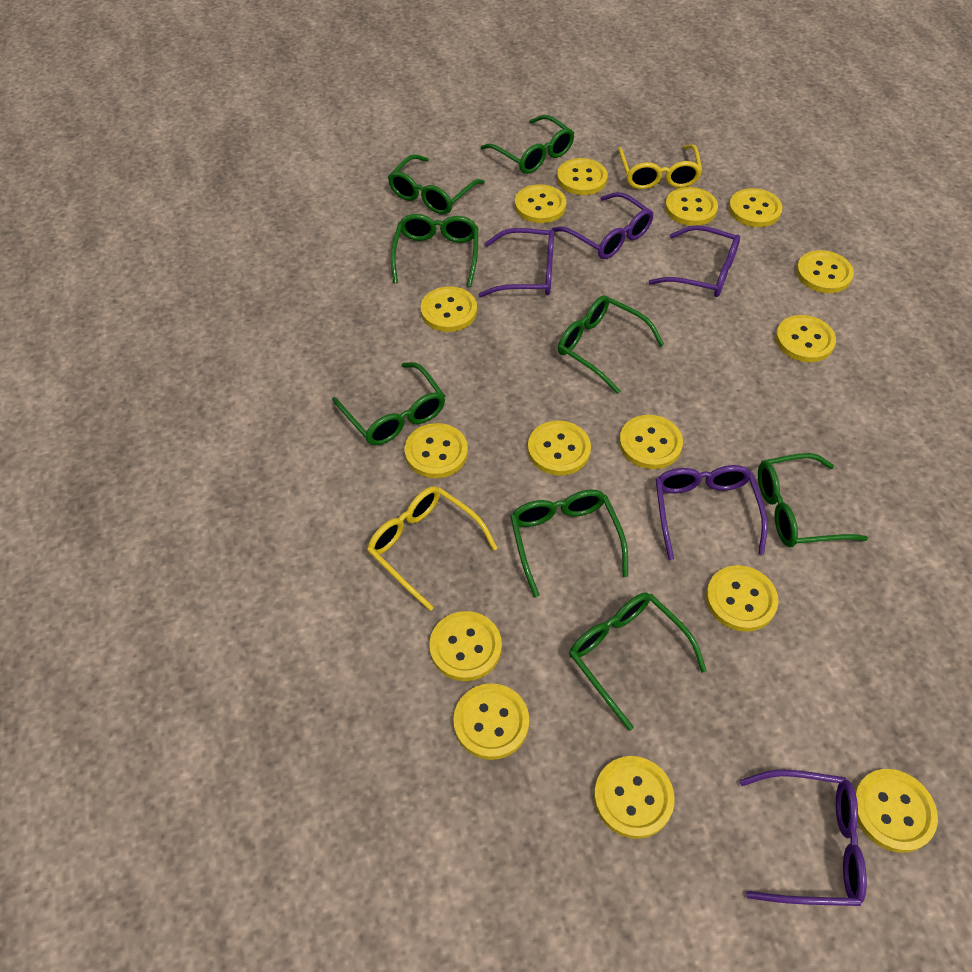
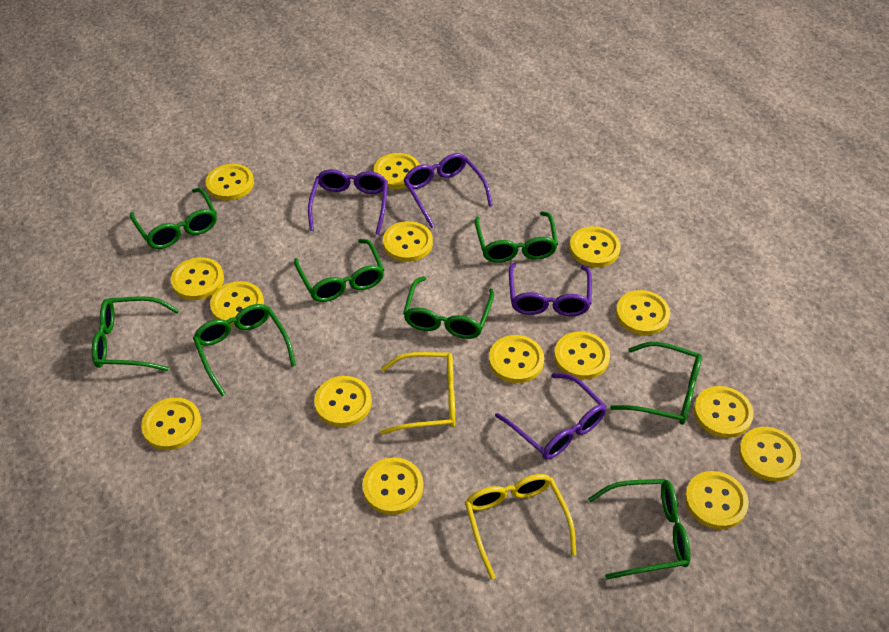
purple glasses: 5 -> 4

